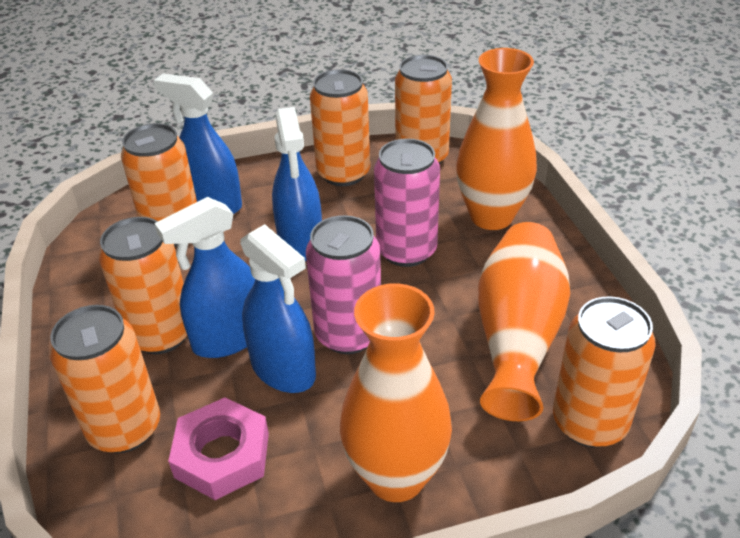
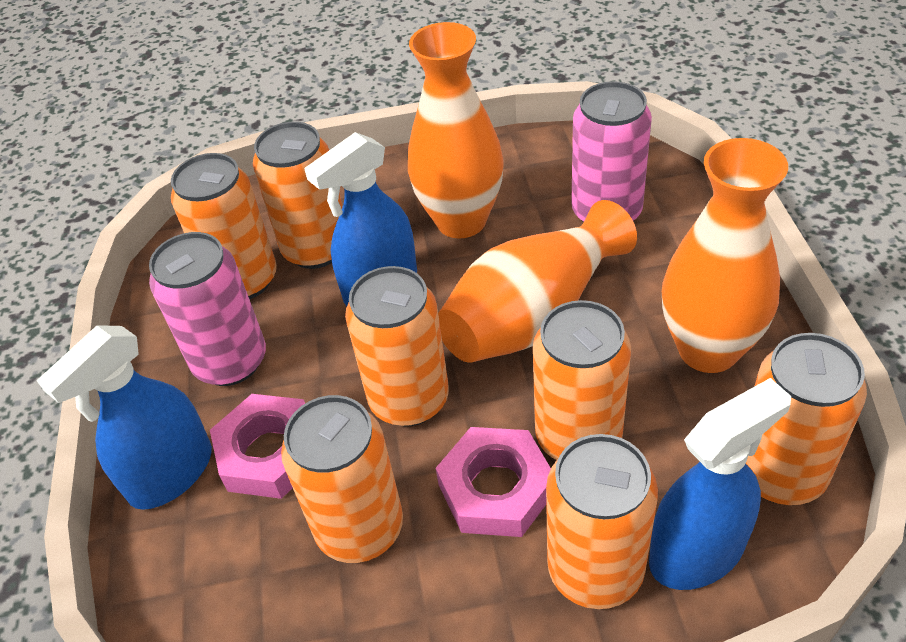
blue spray bottle: 4 -> 3
orange can: 6 -> 7
pink nut: 1 -> 2

